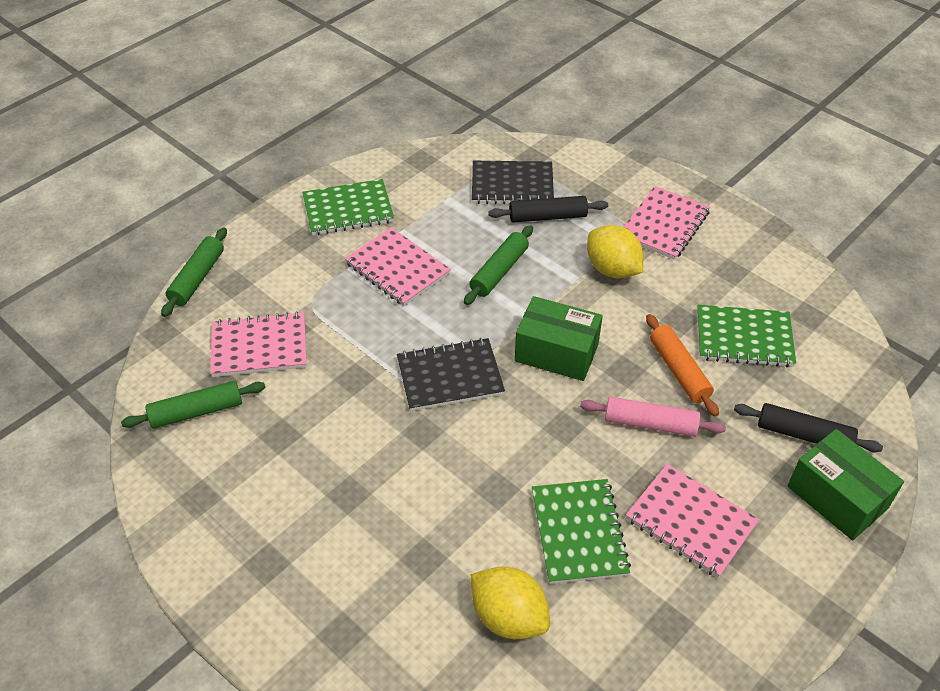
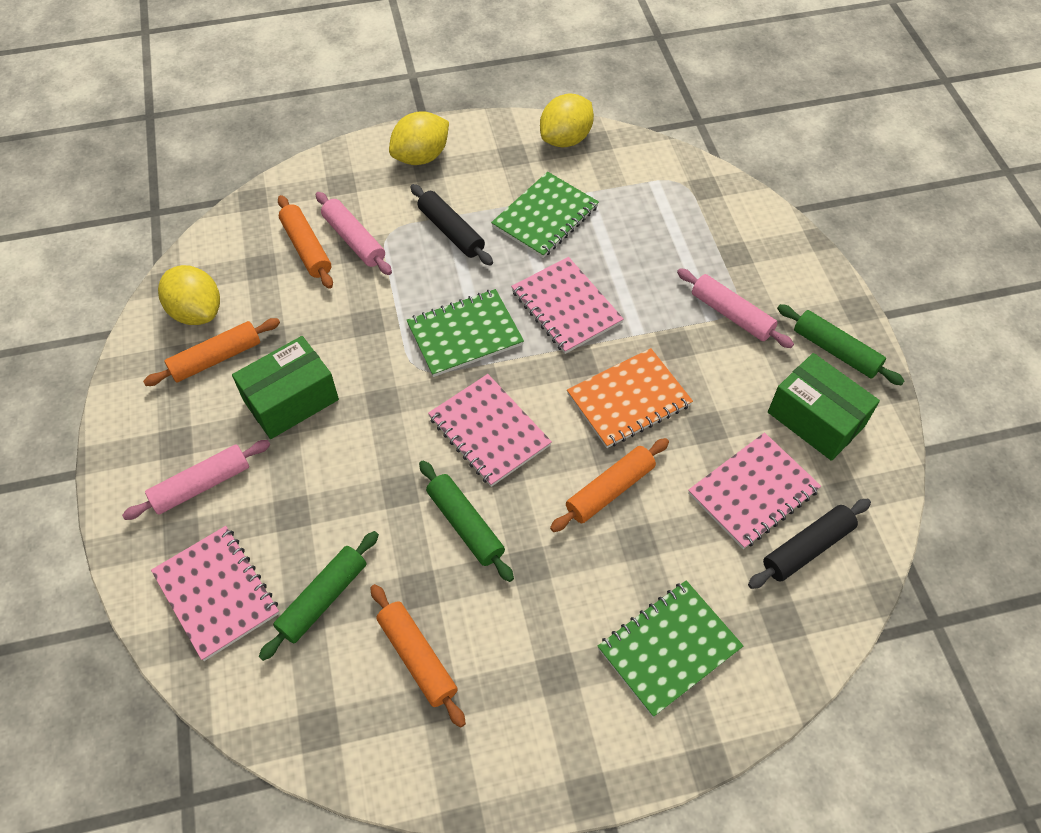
black notebook: 2 -> 0
orange notebook: 0 -> 1
orange rolling pin: 1 -> 4
pink rolling pin: 1 -> 3
yellow lemon: 2 -> 3

